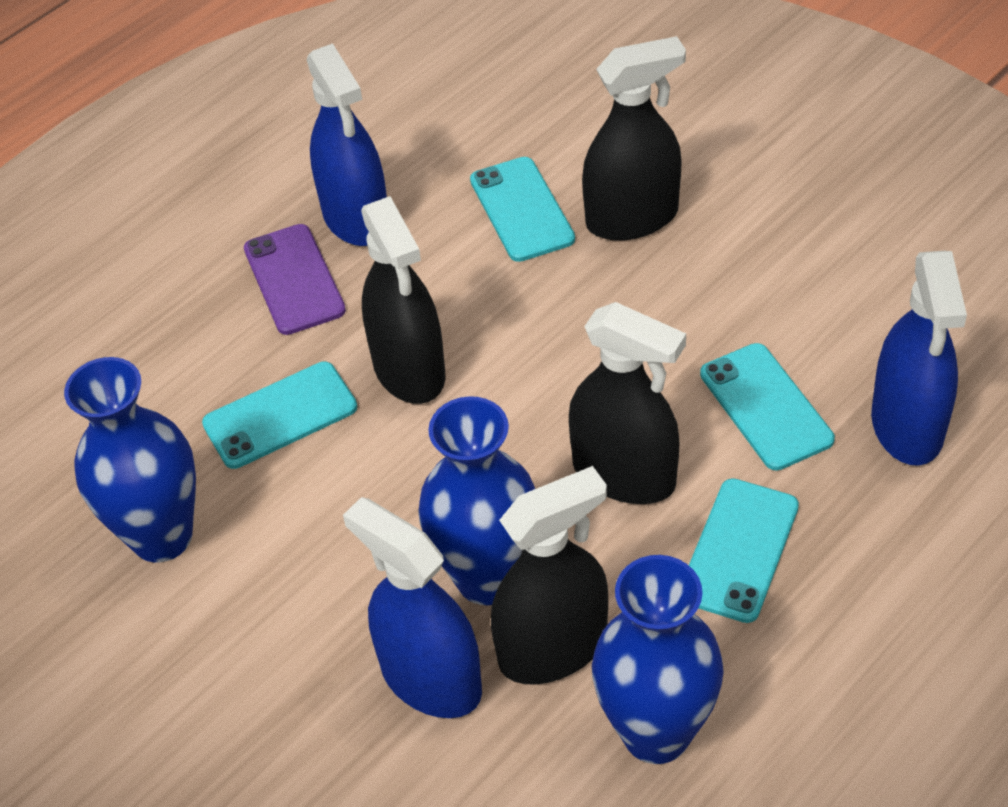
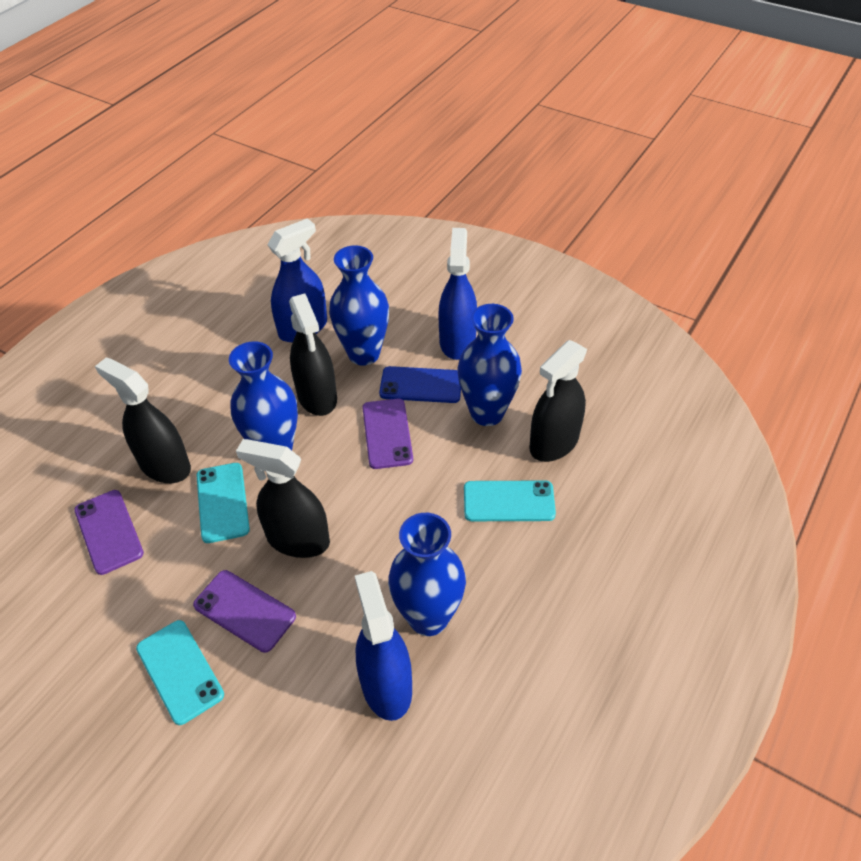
blue phone: 0 -> 1
blue vase: 3 -> 4
purple phone: 1 -> 3
turquoise phone: 4 -> 3

